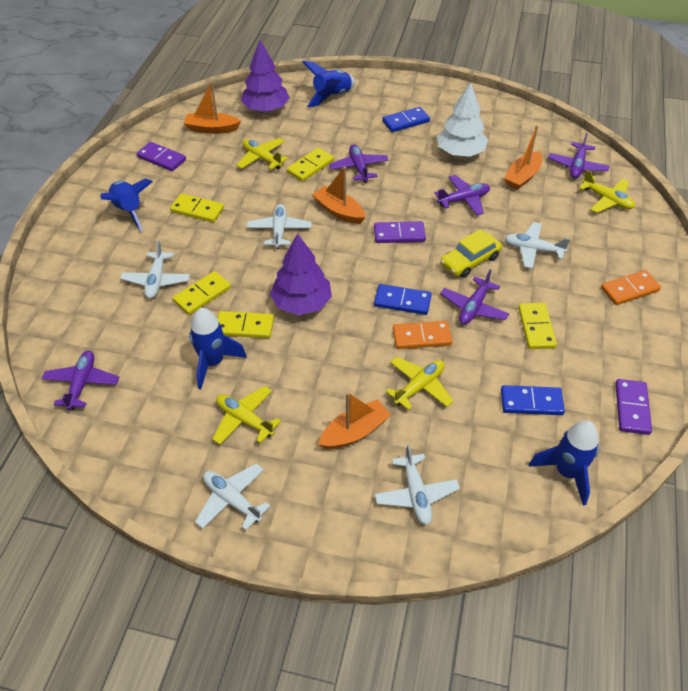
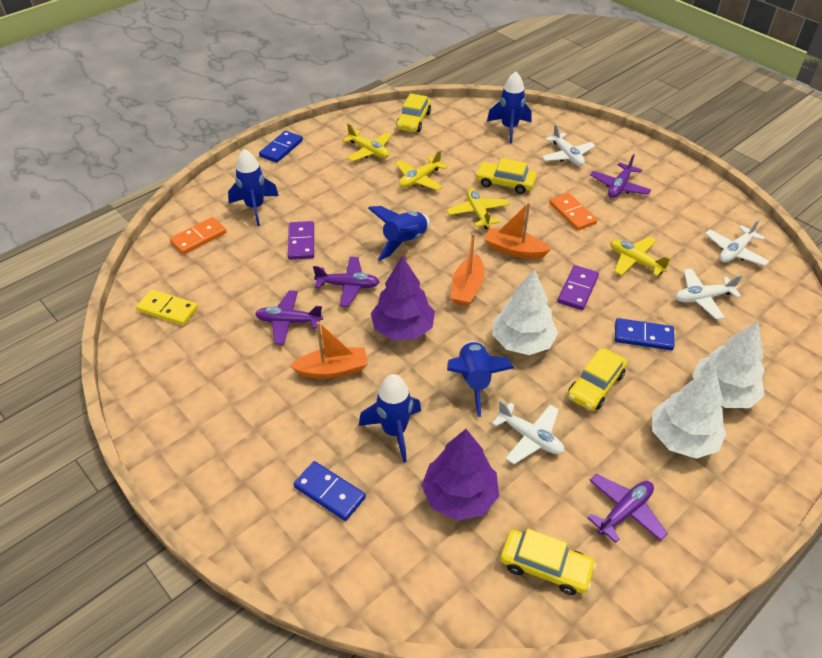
blue rocket: 4 -> 5
orange boat: 4 -> 3
purple domino: 3 -> 2
purple plane: 5 -> 4
white plane: 5 -> 4
white tree: 1 -> 3
yellow car: 1 -> 4
yellow domino: 5 -> 1

